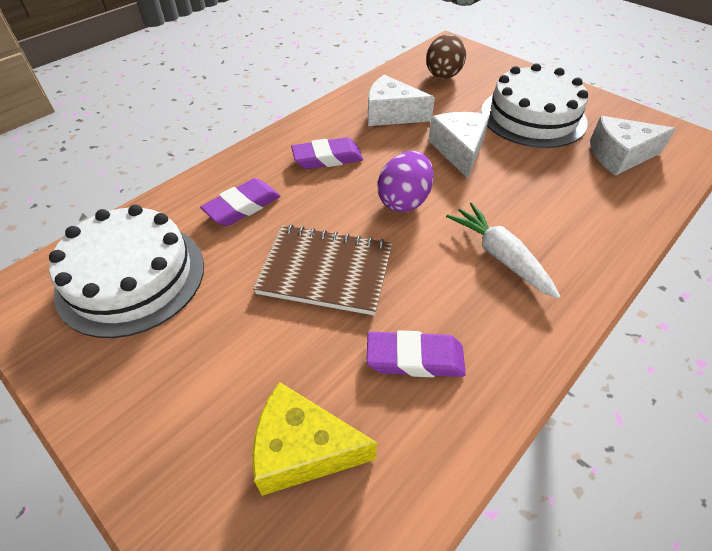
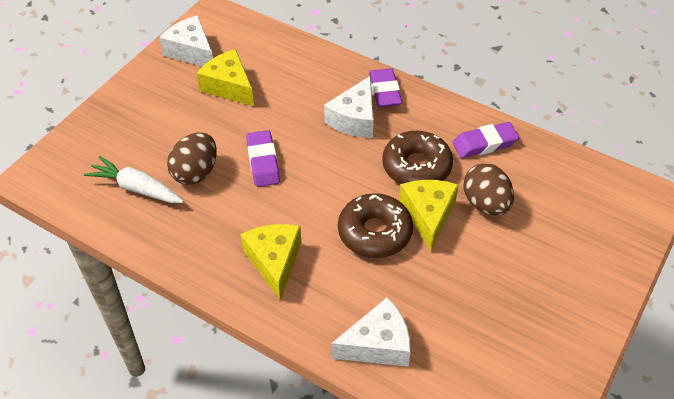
brown donut: 0 -> 2
brown egg: 1 -> 2
brown notebook: 1 -> 0
purple egg: 1 -> 0
white cake: 2 -> 0
yellow cheese: 1 -> 3

